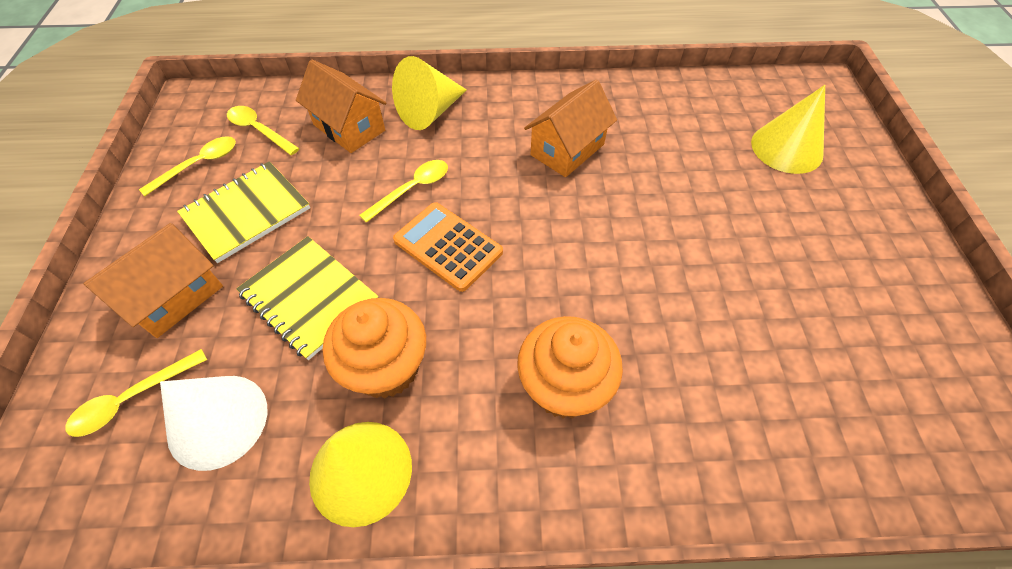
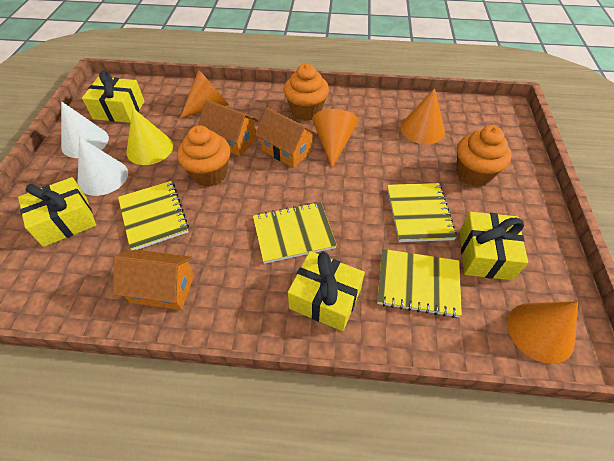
orange calculator: 1 -> 0
orange cone: 0 -> 4
orange cupcake: 2 -> 3
white cone: 1 -> 2
yellow cone: 3 -> 1
yellow gift: 0 -> 4
yellow notebook: 2 -> 4
yellow spoon: 4 -> 0

